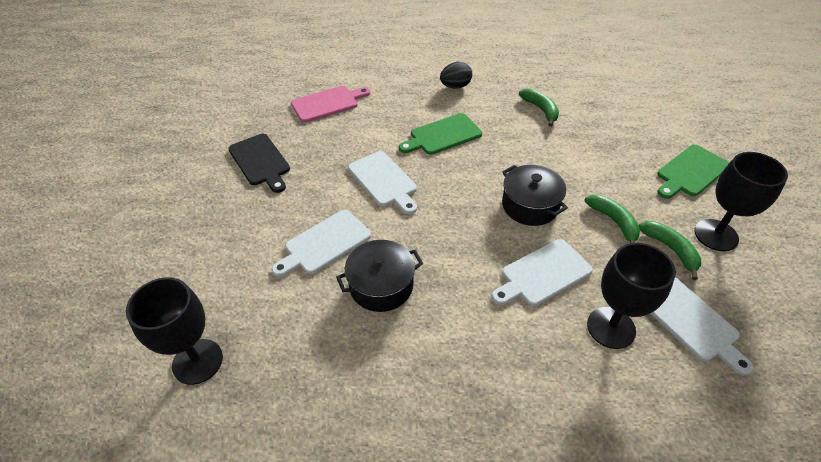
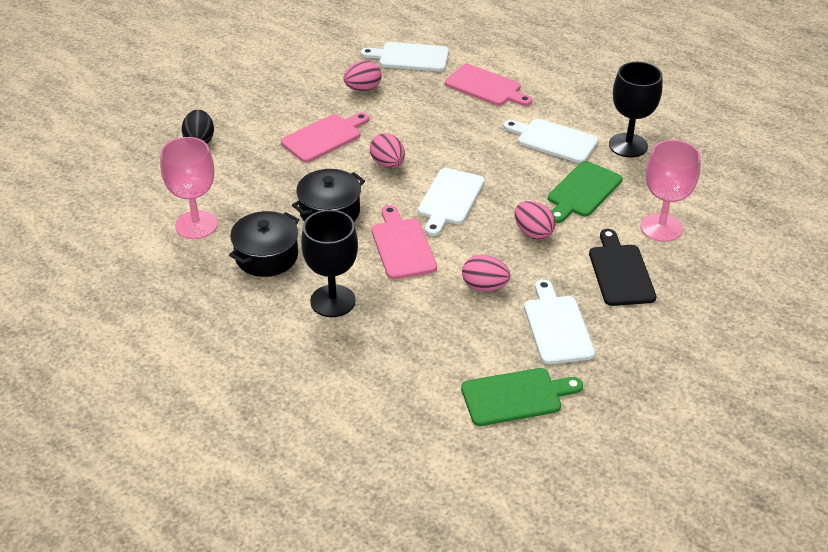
black goblet: 3 -> 2
green banana: 3 -> 0
pink cutting board: 1 -> 3
pink egg: 0 -> 4
pink goblet: 0 -> 2

